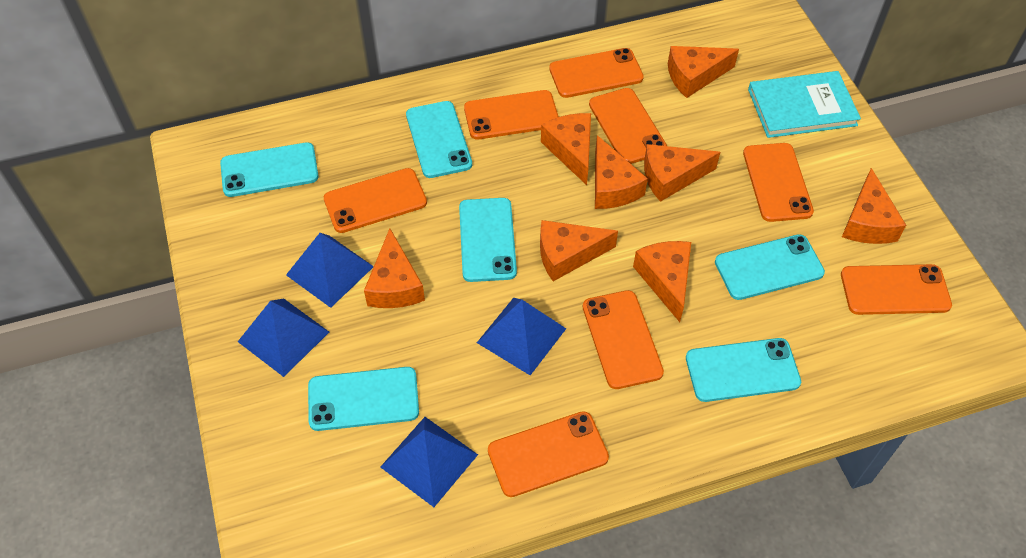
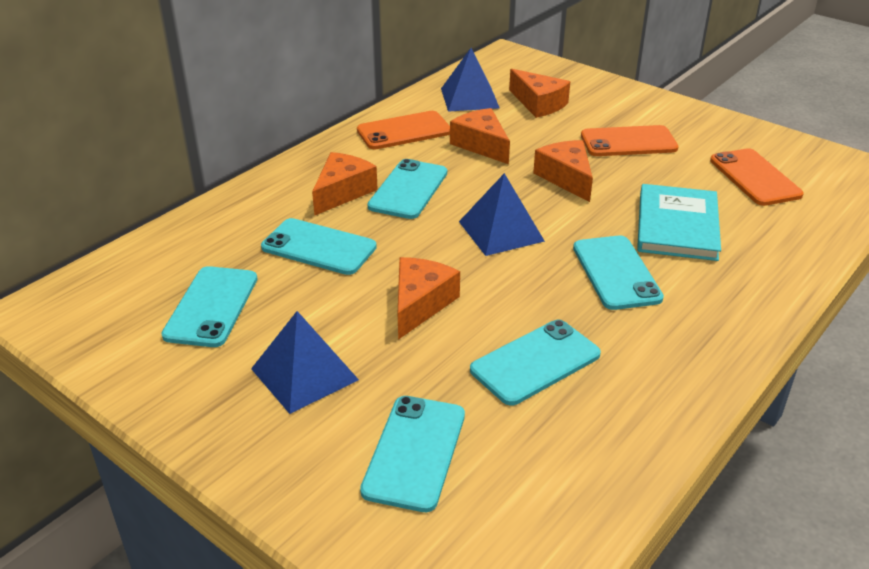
blue pyramid: 4 -> 3
orange cheese: 8 -> 5
orange phone: 8 -> 3

